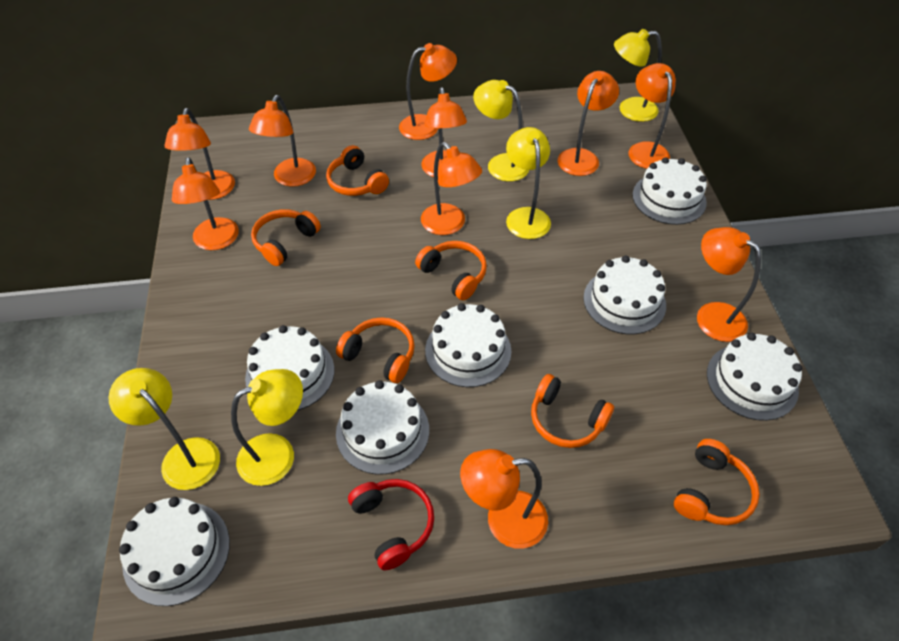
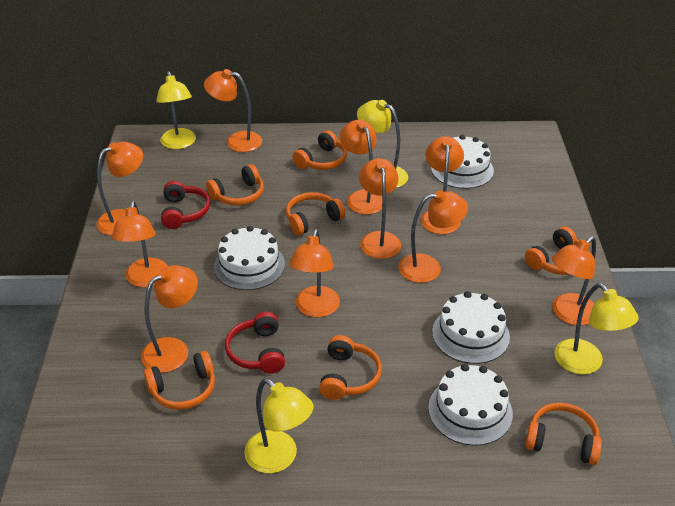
orange headphones: 6 -> 7
red headphones: 1 -> 2
white cake: 7 -> 4
yellow lamp: 5 -> 4

